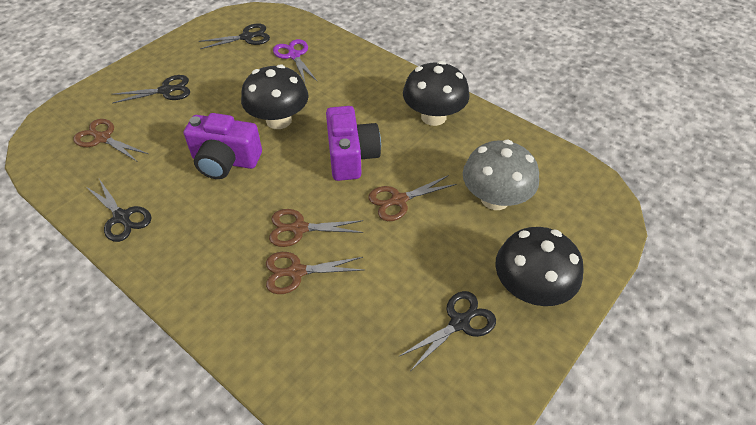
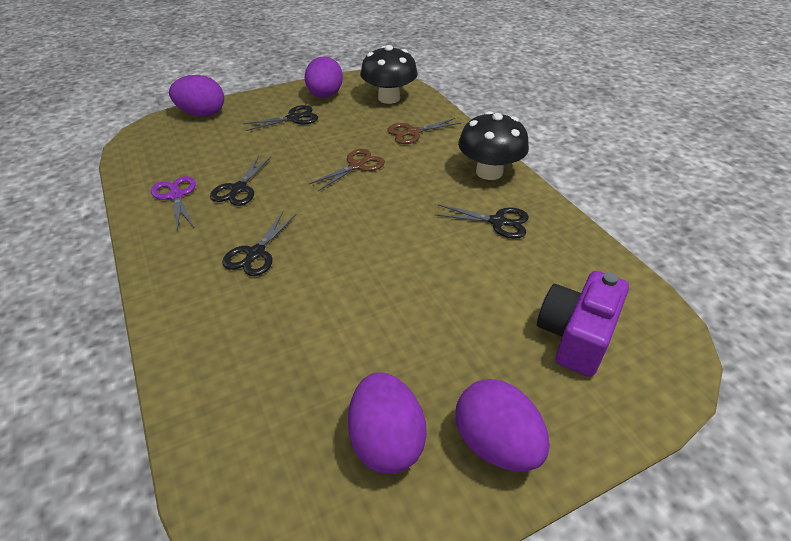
black mushroom: 3 -> 2
brown scissors: 4 -> 2
grey mushroom: 1 -> 0
purple camera: 2 -> 1
purple egg: 0 -> 4

